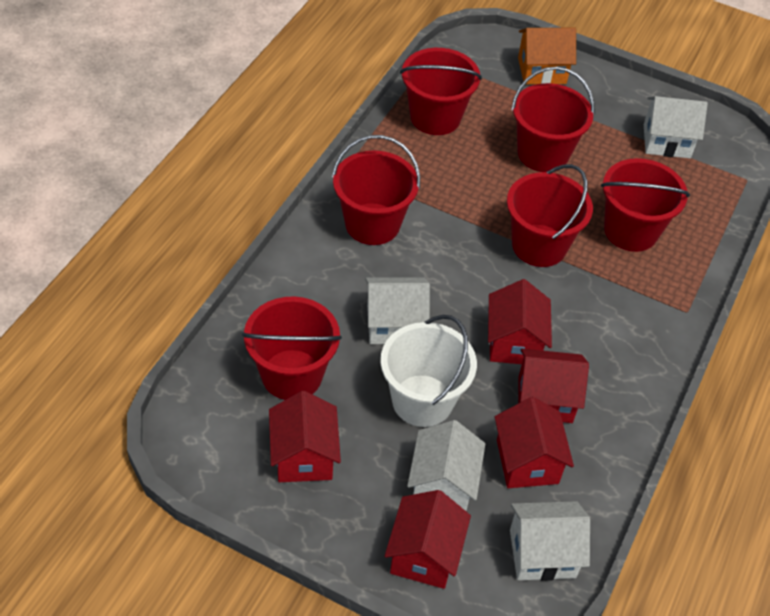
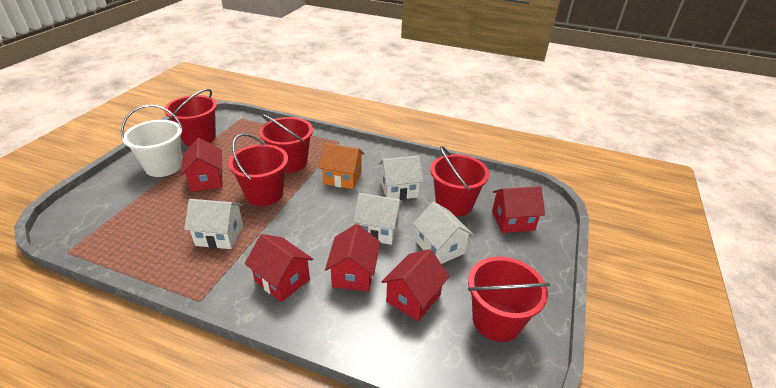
red bucket: 6 -> 5

